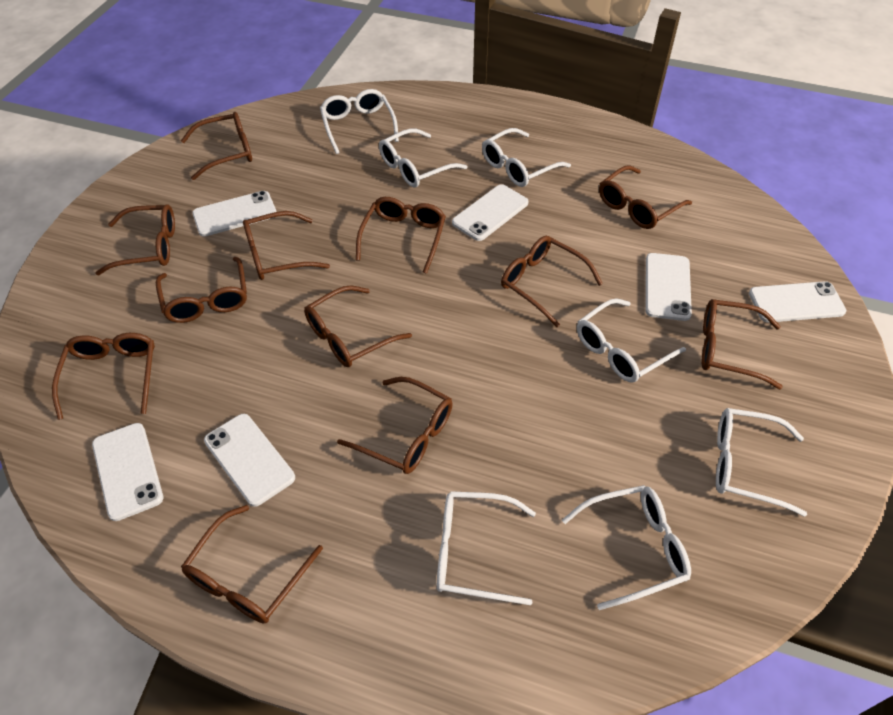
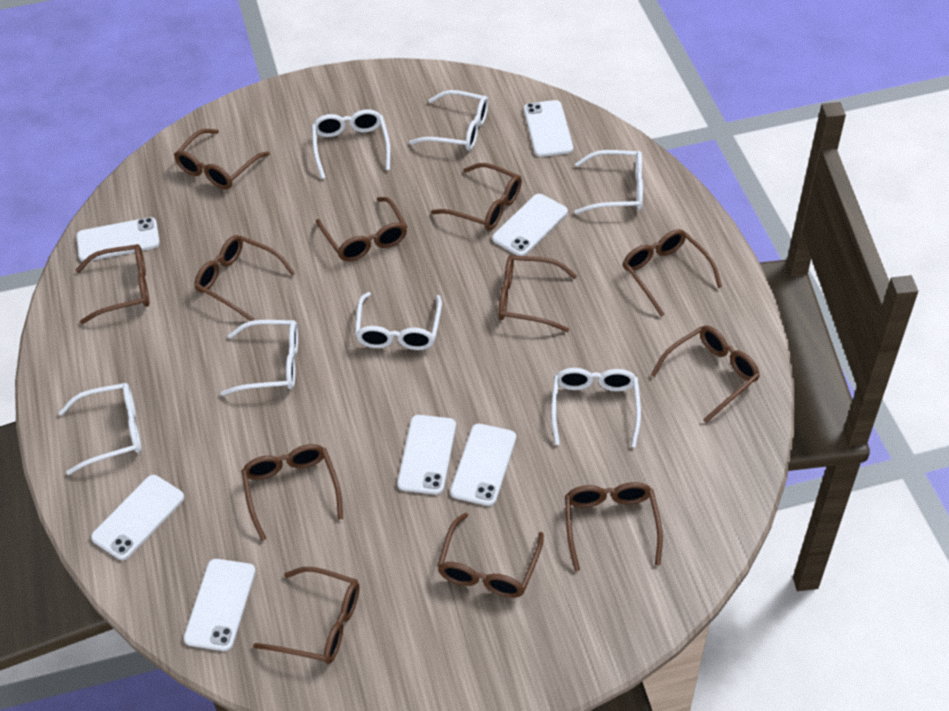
white phone: 6 -> 7

